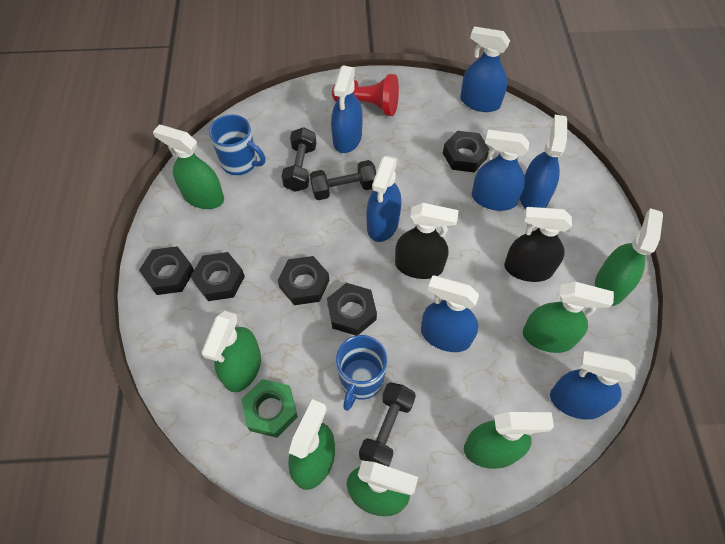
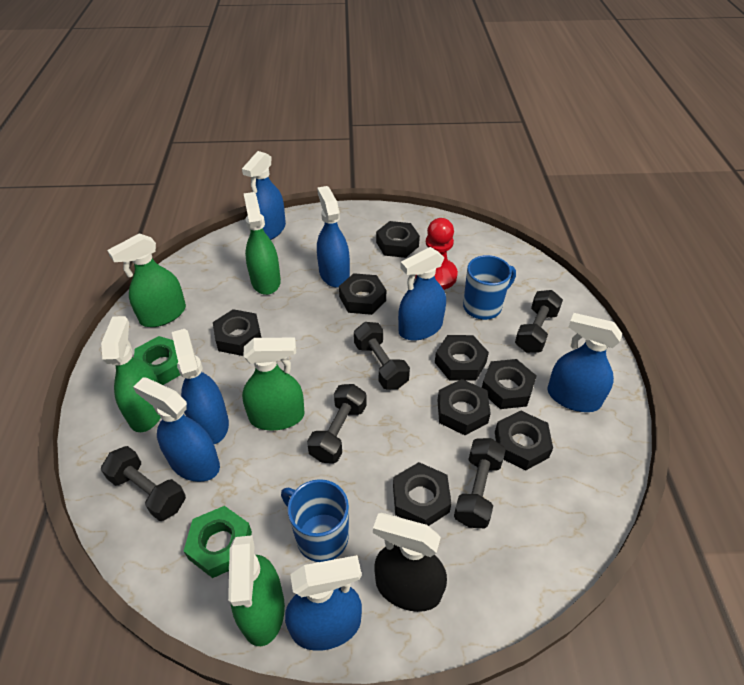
black dumbbell: 3 -> 5
black nut: 5 -> 8
black spray bottle: 2 -> 1
green nut: 1 -> 2
green spray bottle: 7 -> 5

